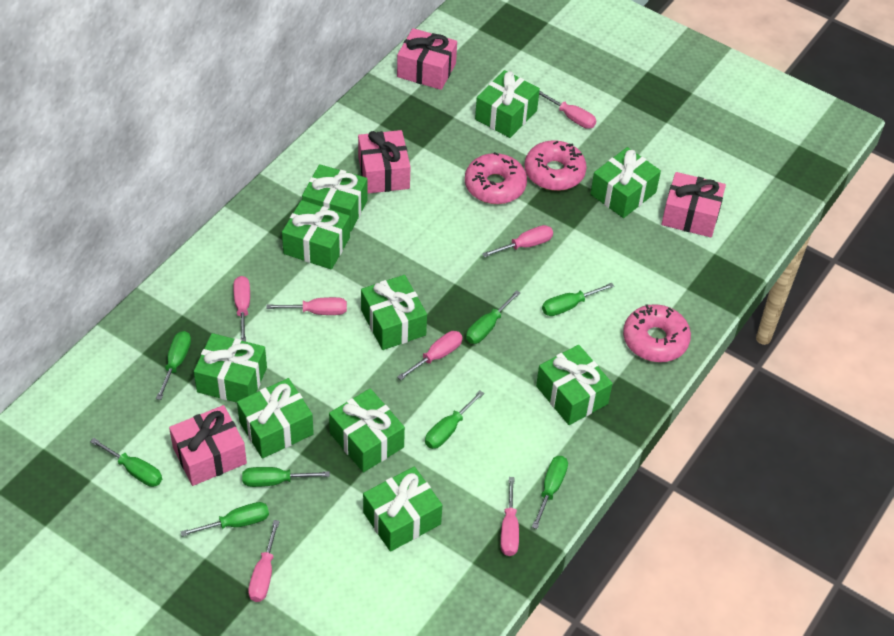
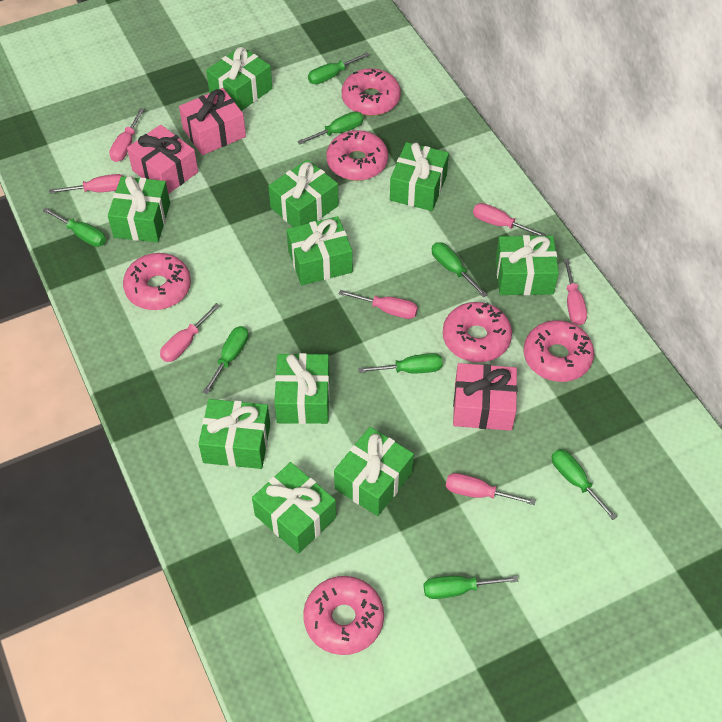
pink donut: 3 -> 6
pink gift: 4 -> 3

